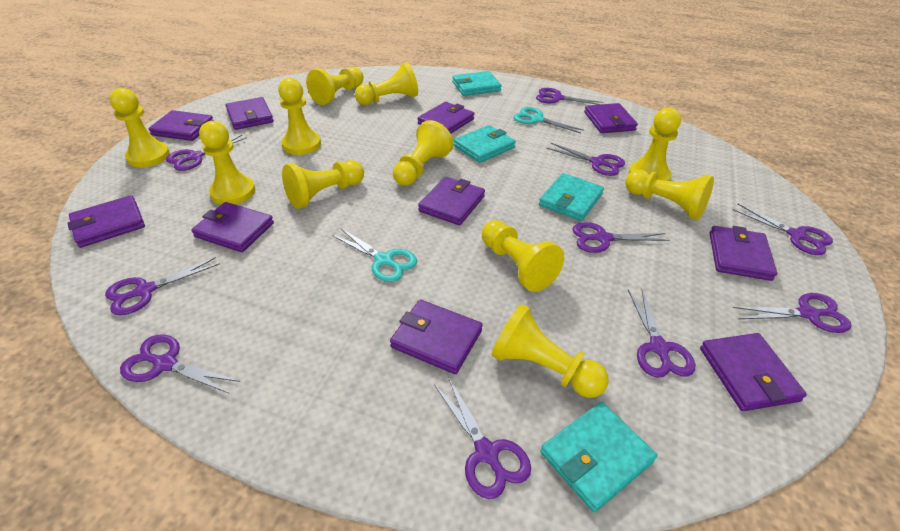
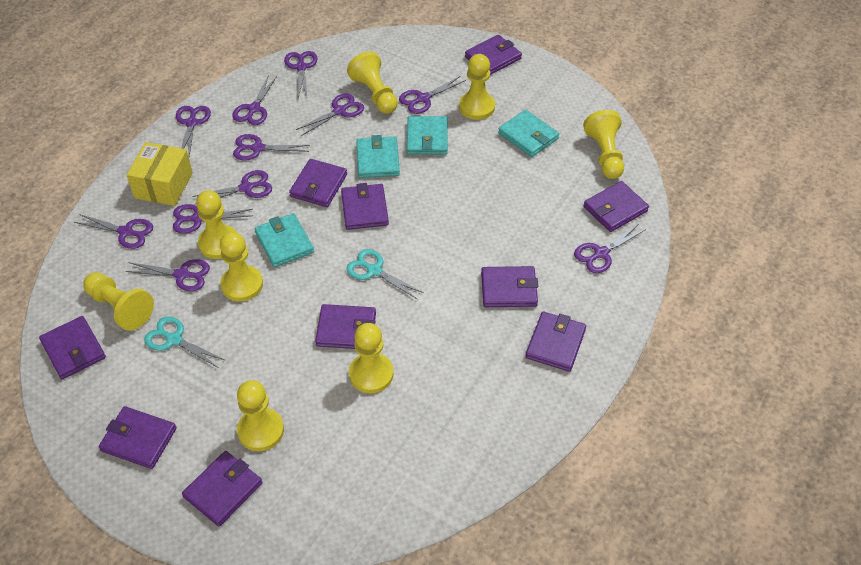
purple scissors: 10 -> 11
yellow box: 0 -> 1
yellow pawn: 11 -> 8

